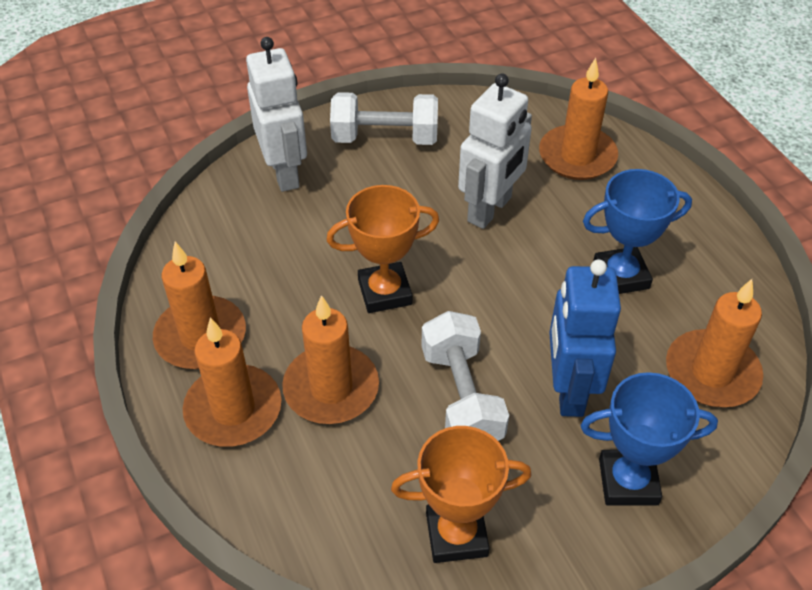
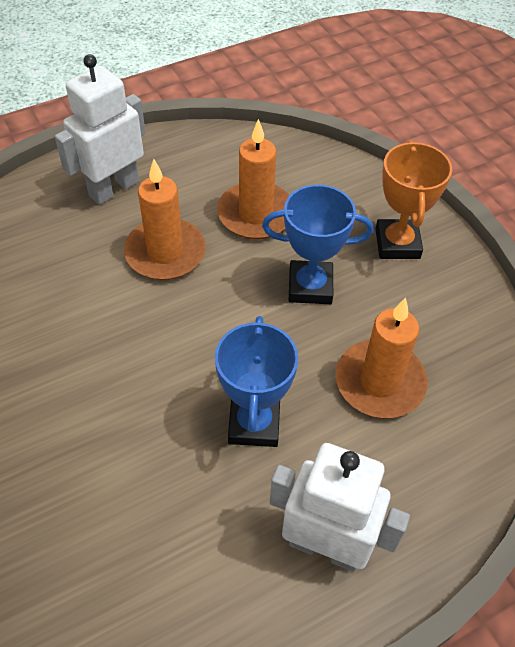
blue robot: 1 -> 0
orange candle: 5 -> 3
orange trophy: 2 -> 1
white dumbbell: 2 -> 0

